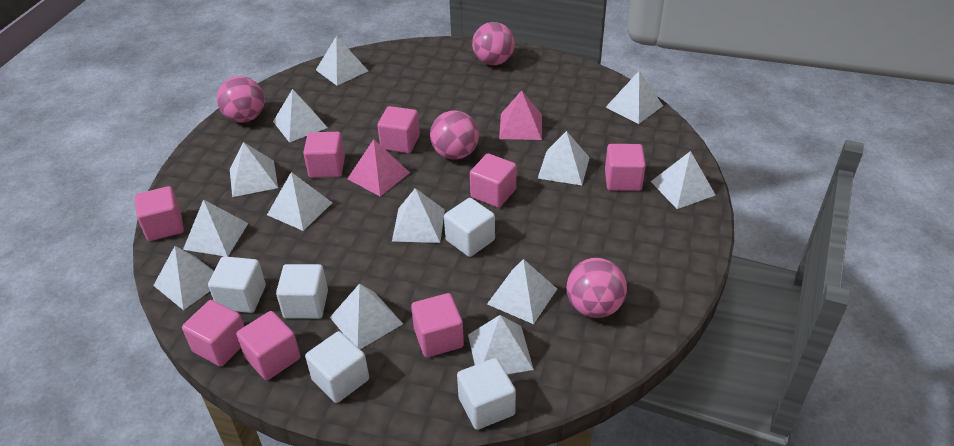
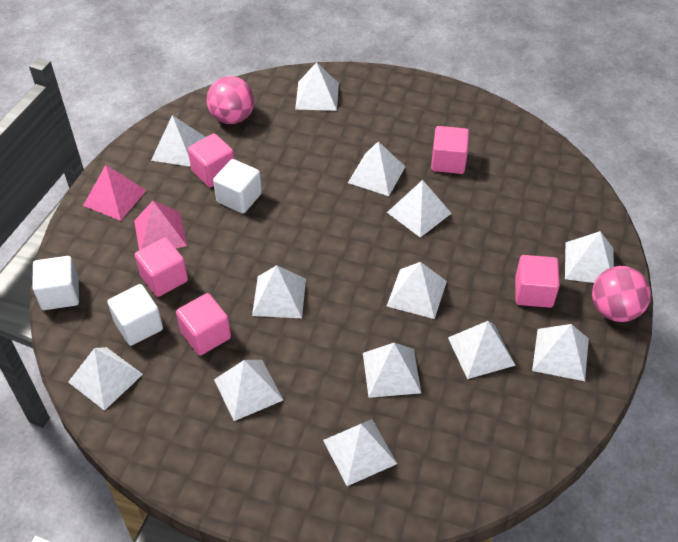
pink ball: 4 -> 2
pink cube: 8 -> 5
white cube: 5 -> 3

